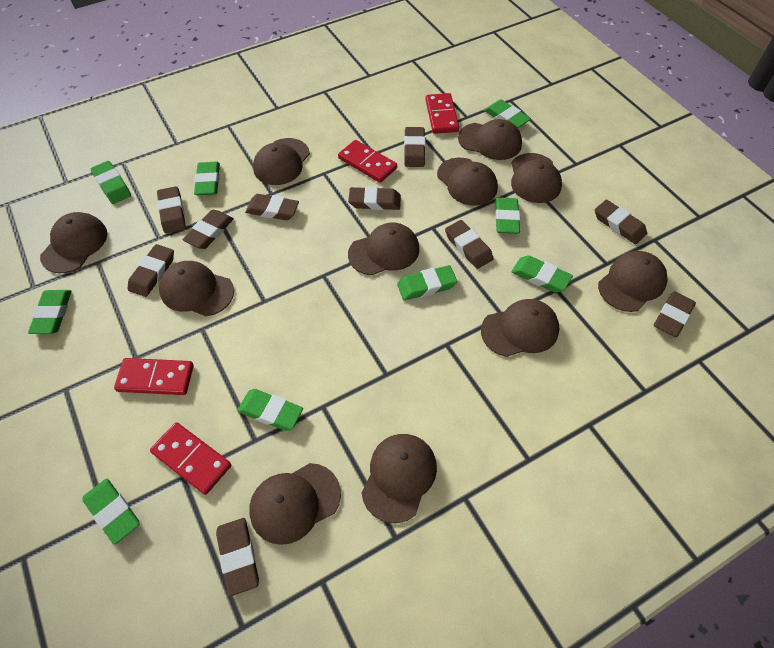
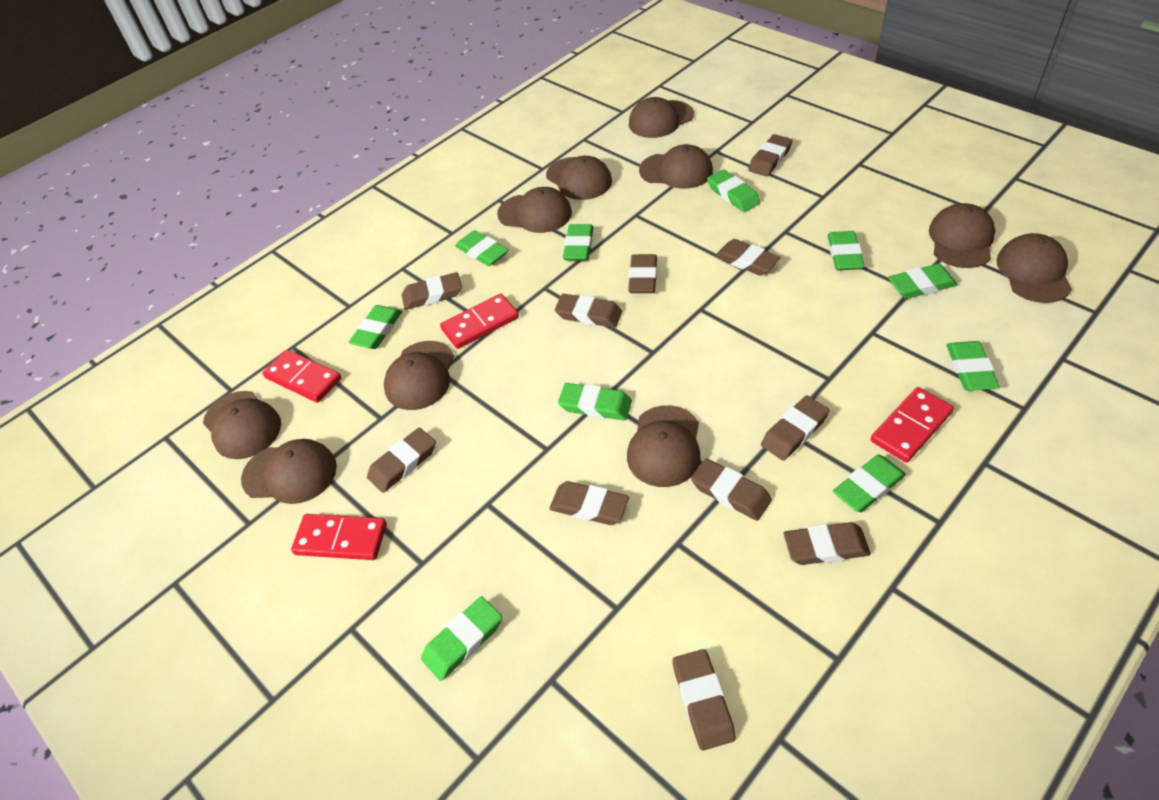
brown cap: 11 -> 10
brown eraser: 10 -> 11
green eraser: 9 -> 10

